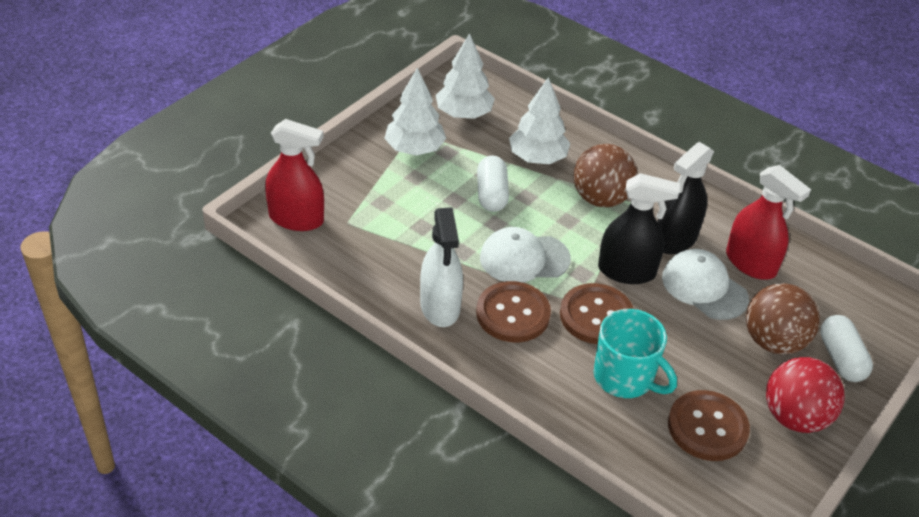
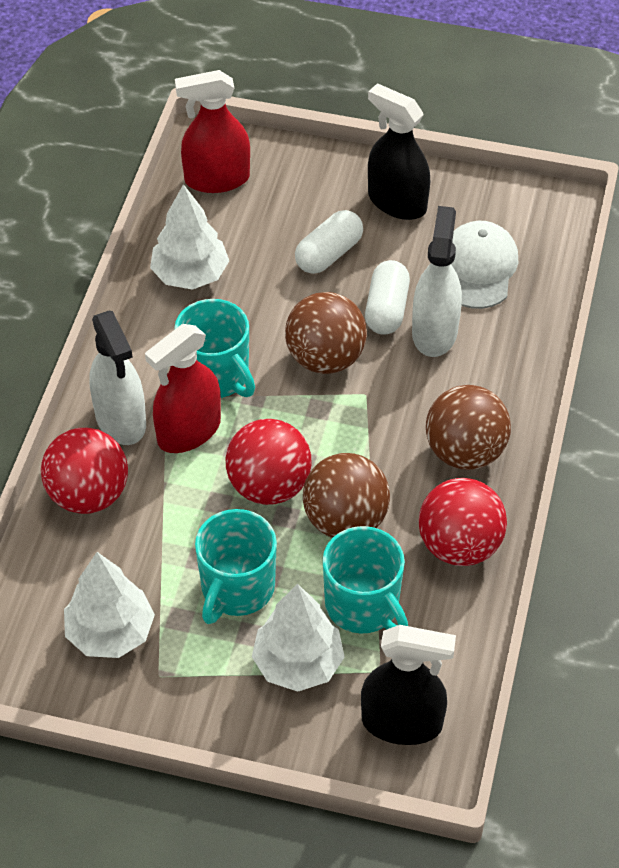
brown ball: 2 -> 3
brown button: 3 -> 0
red ball: 1 -> 3
turquoise mug: 1 -> 3
white cap: 2 -> 1
white spray bottle: 1 -> 2

